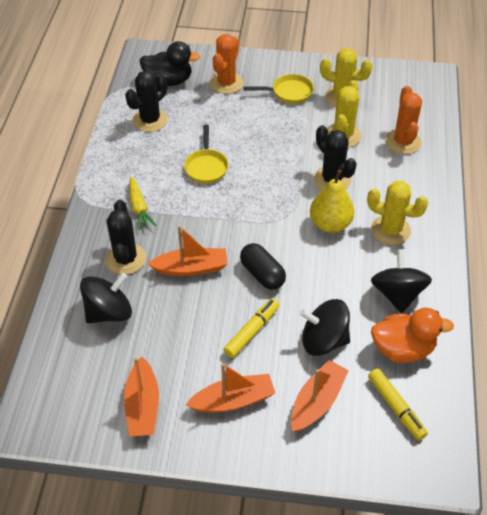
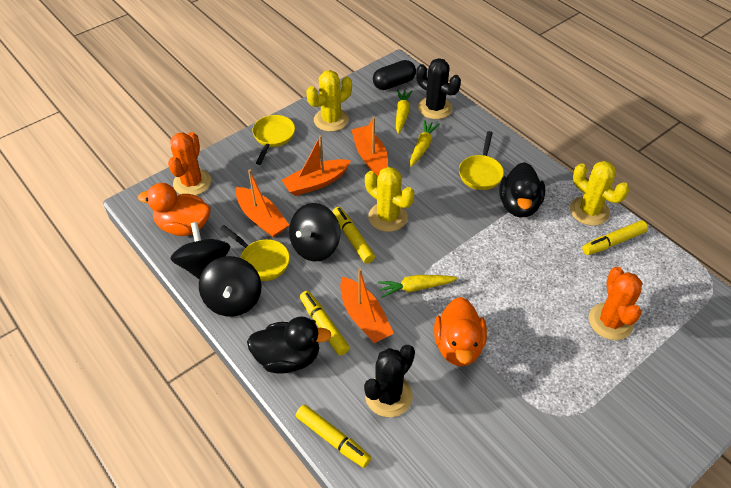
black cactus: 3 -> 2
black duck: 1 -> 2
orange duck: 1 -> 2
yellow carrot: 1 -> 3
yellow marker: 2 -> 4
yellow pan: 2 -> 3
yellow pear: 1 -> 0

